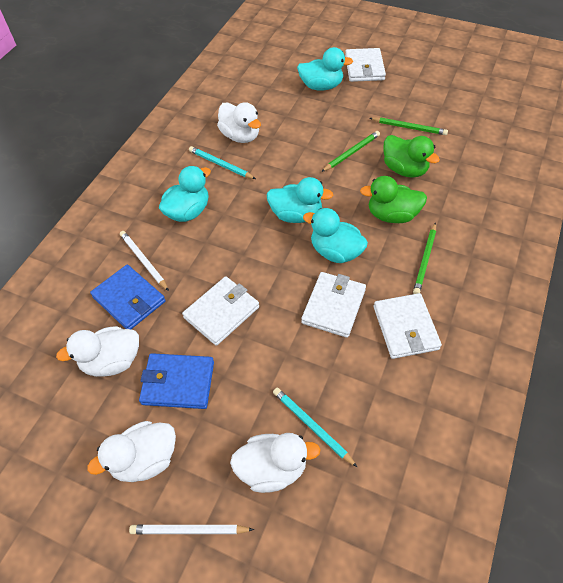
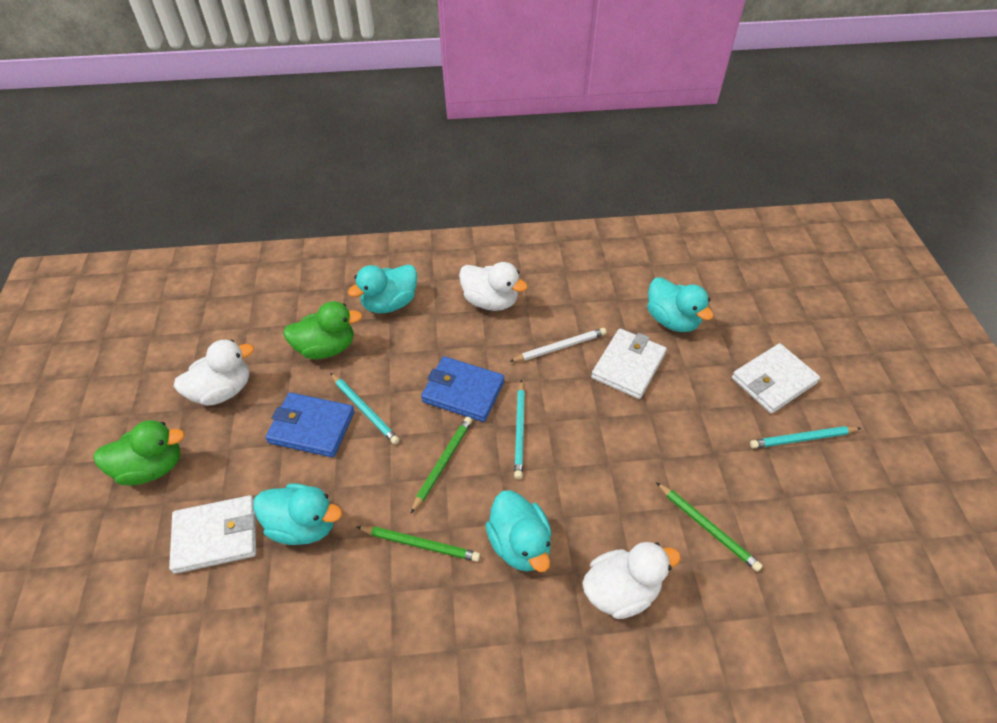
turquoise pencil: 2 -> 3
white duck: 4 -> 3
white pencil: 2 -> 1
white wallet: 4 -> 3

